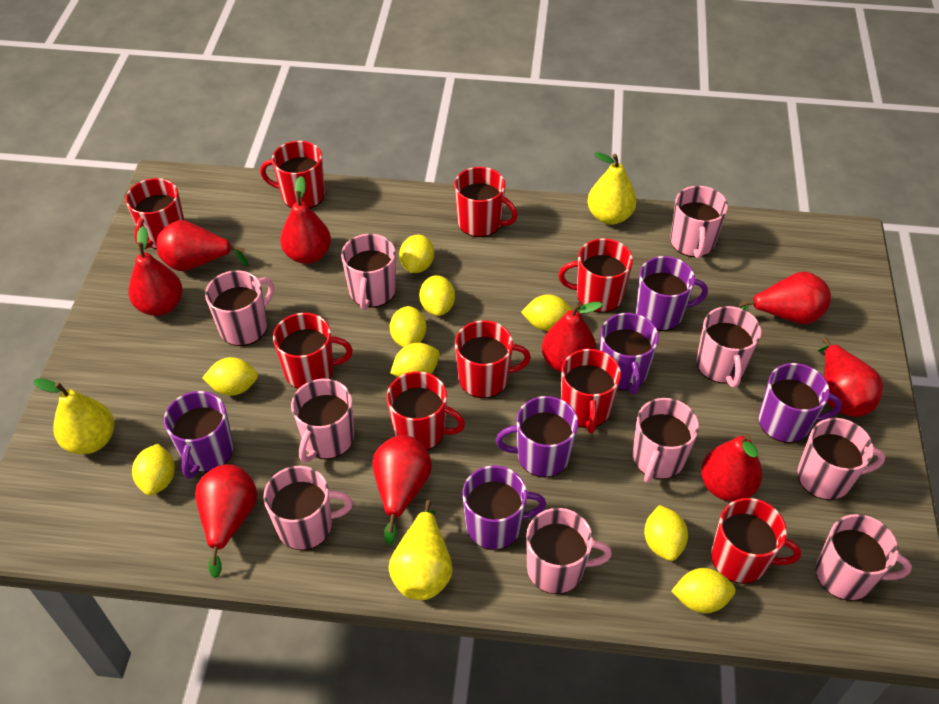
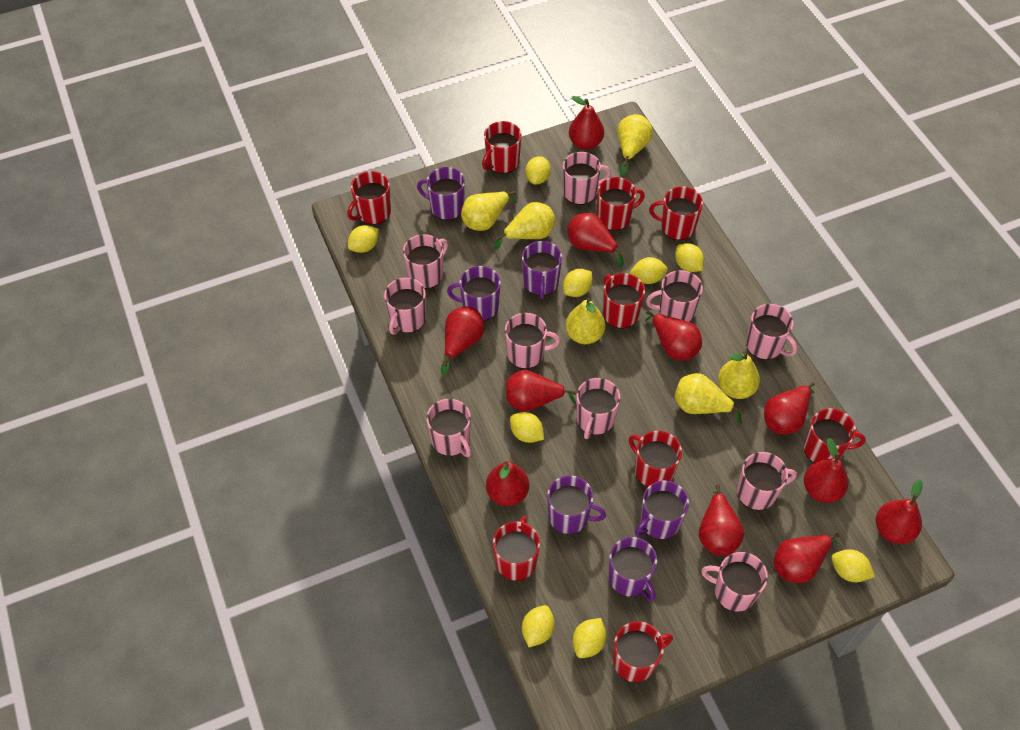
red pear: 9 -> 11
yellow pear: 3 -> 6

